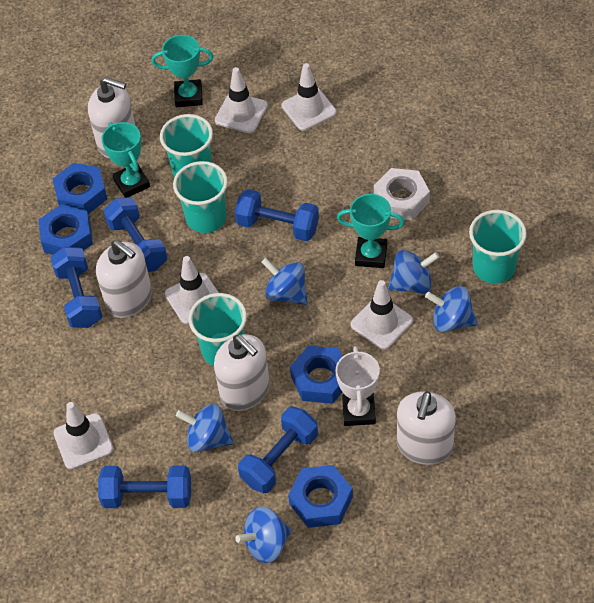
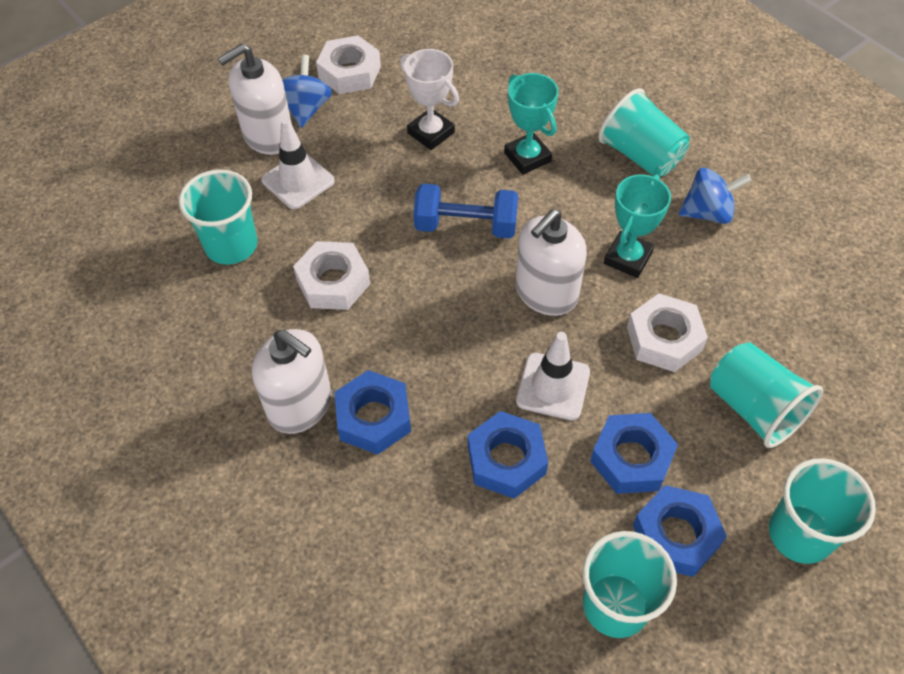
blue dumbbell: 5 -> 1
blue spinning top: 5 -> 2
turquoise cup: 4 -> 5
turquoise trophy: 3 -> 2
white nut: 1 -> 3
white soap dispenser: 4 -> 3
white traffic cone: 5 -> 2

